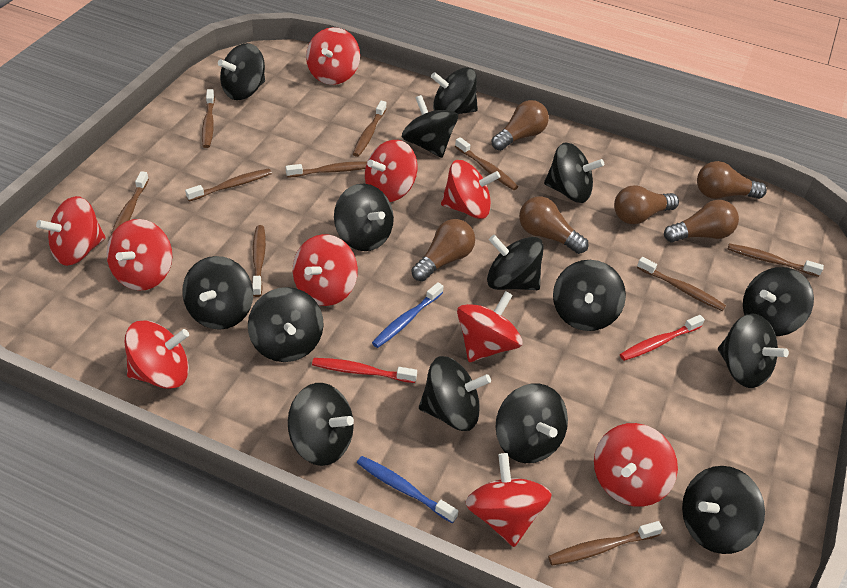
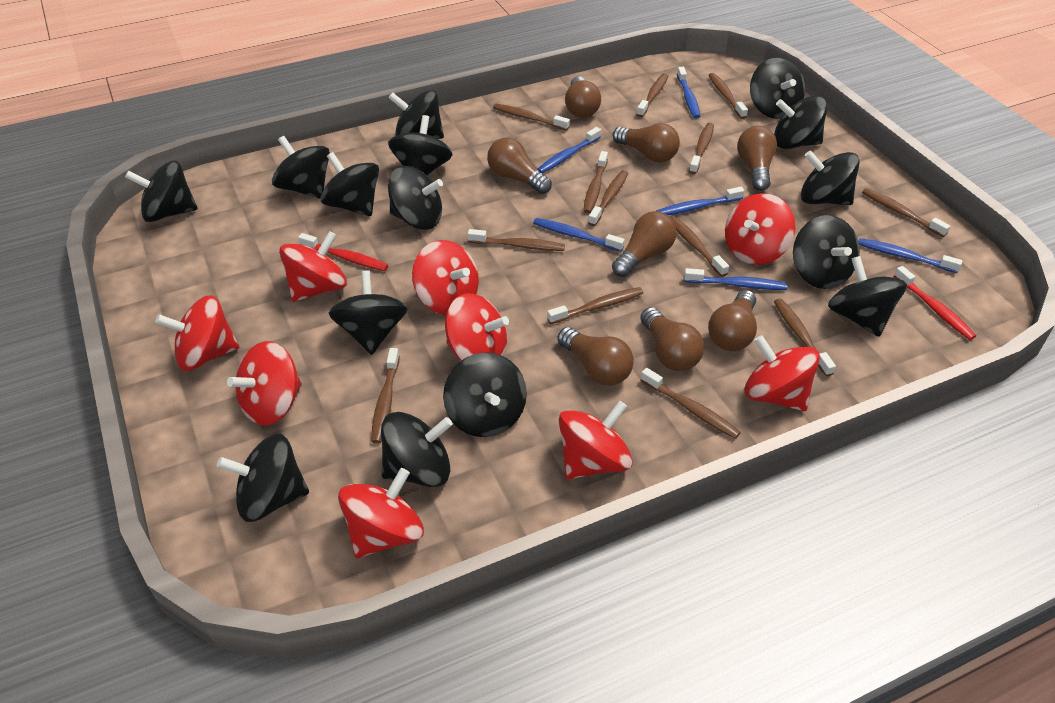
blue toothbrush: 2 -> 6
brown light bulb: 6 -> 8
brown toothbrush: 10 -> 13
red spinning top: 10 -> 9

